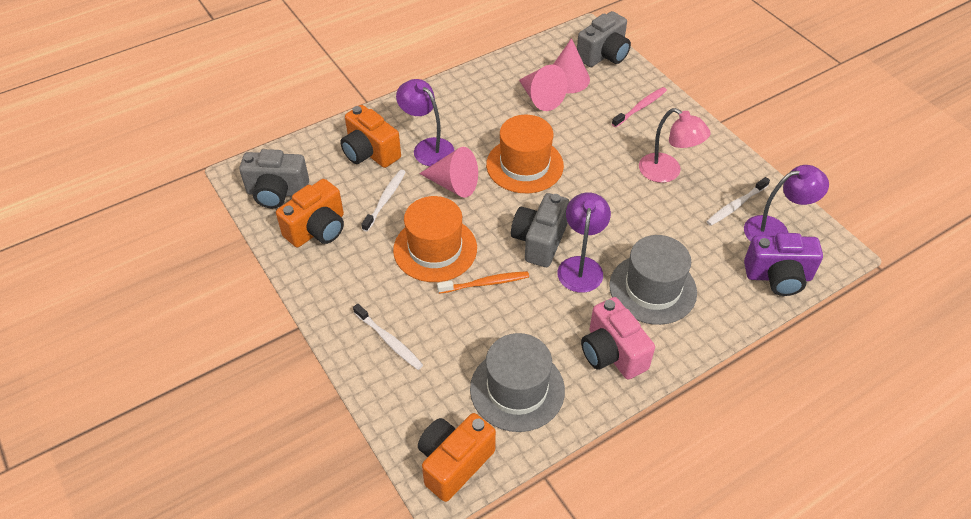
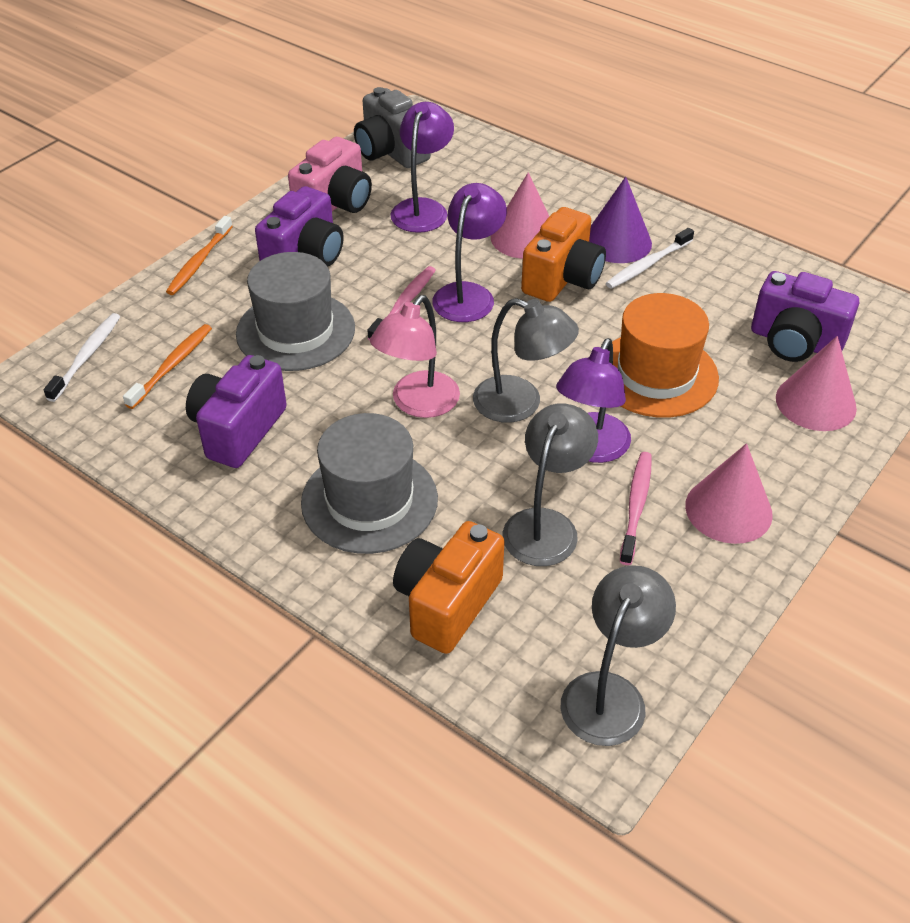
grey camera: 3 -> 1
grey lamp: 0 -> 3
orange camera: 3 -> 2
orange hat: 2 -> 1
orange toothbrush: 1 -> 2
pink toothbrush: 1 -> 2
purple camera: 1 -> 3
purple cone: 0 -> 1
white toothbrush: 3 -> 2

